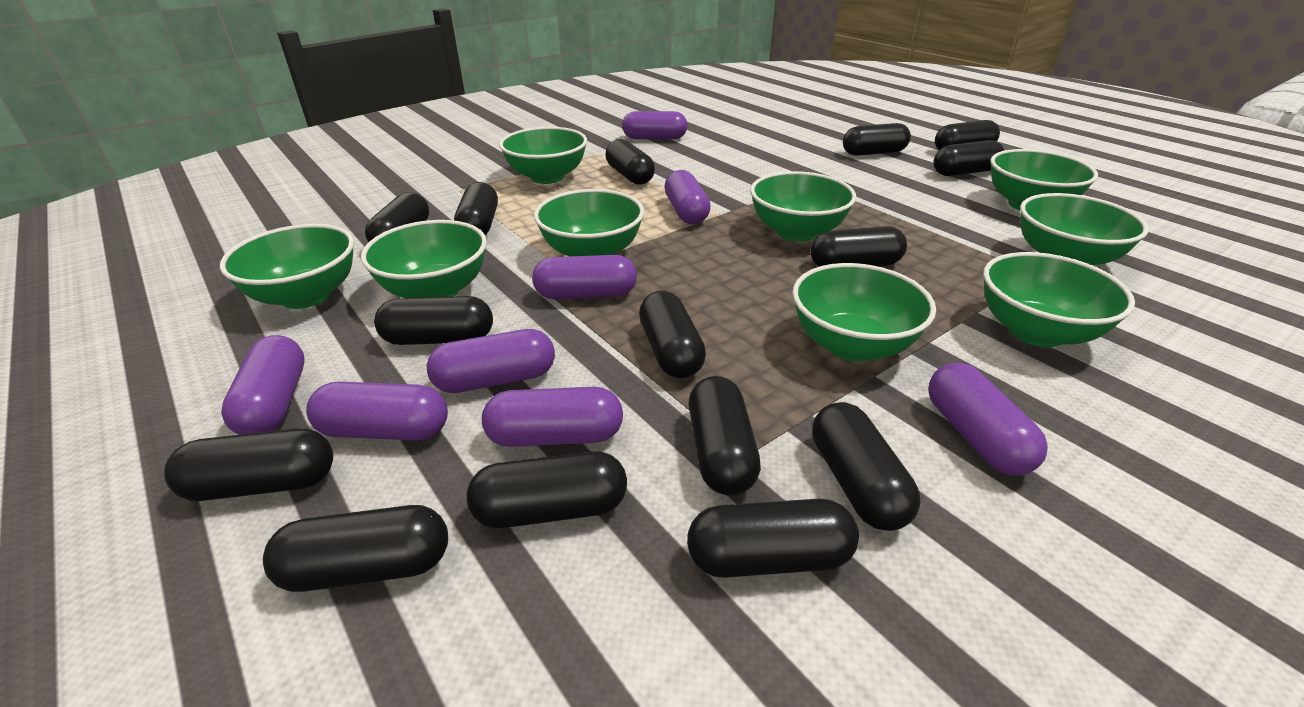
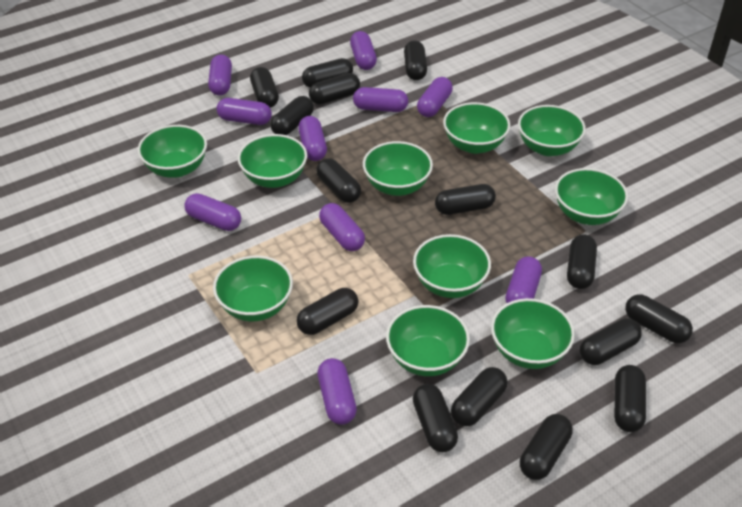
green bowl: 9 -> 10
purple capsule: 8 -> 10

